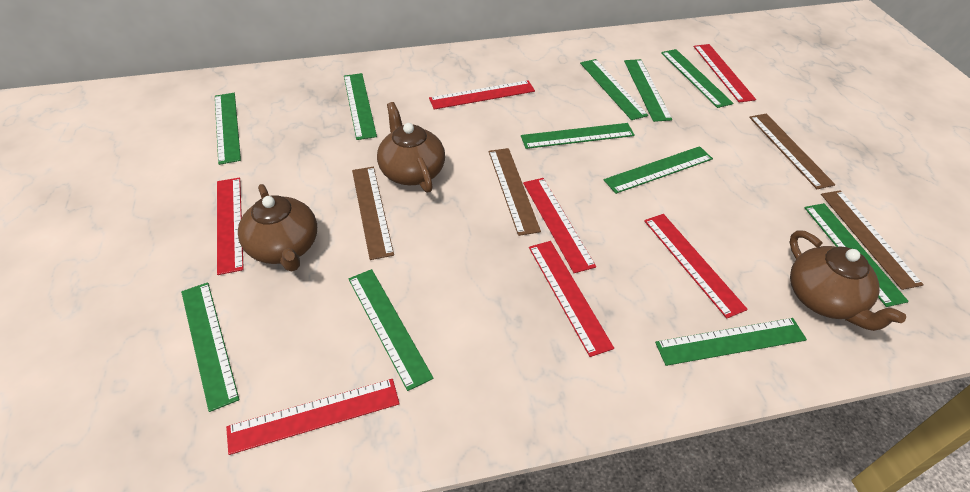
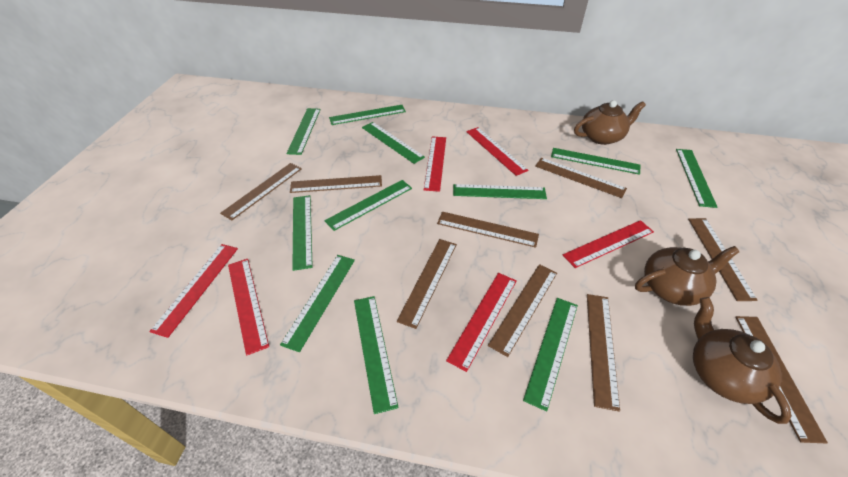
brown ruler: 4 -> 9
red ruler: 7 -> 6

